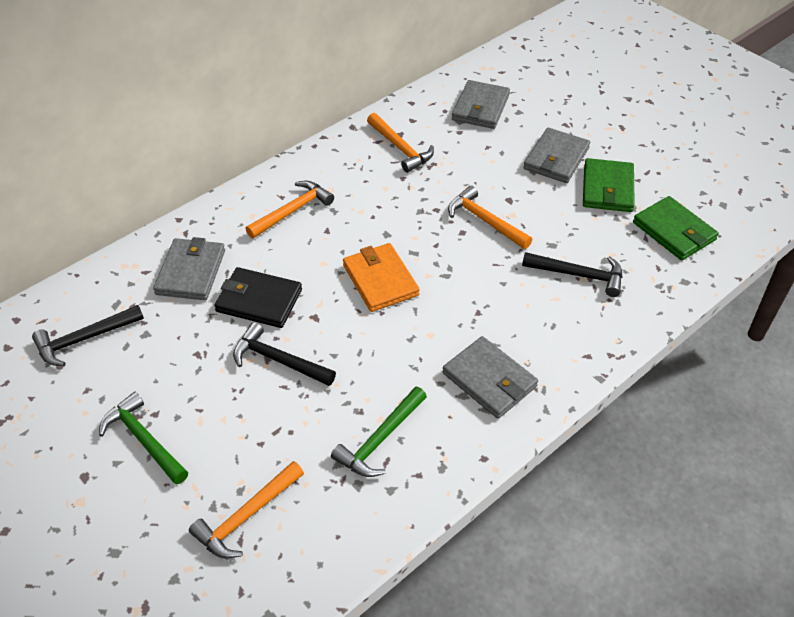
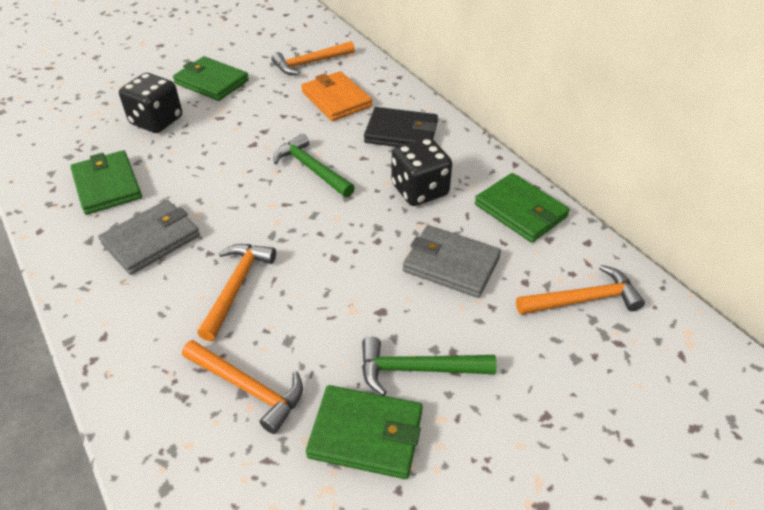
black dice: 0 -> 2
black hammer: 3 -> 0
green wallet: 2 -> 4
grey wallet: 4 -> 2

